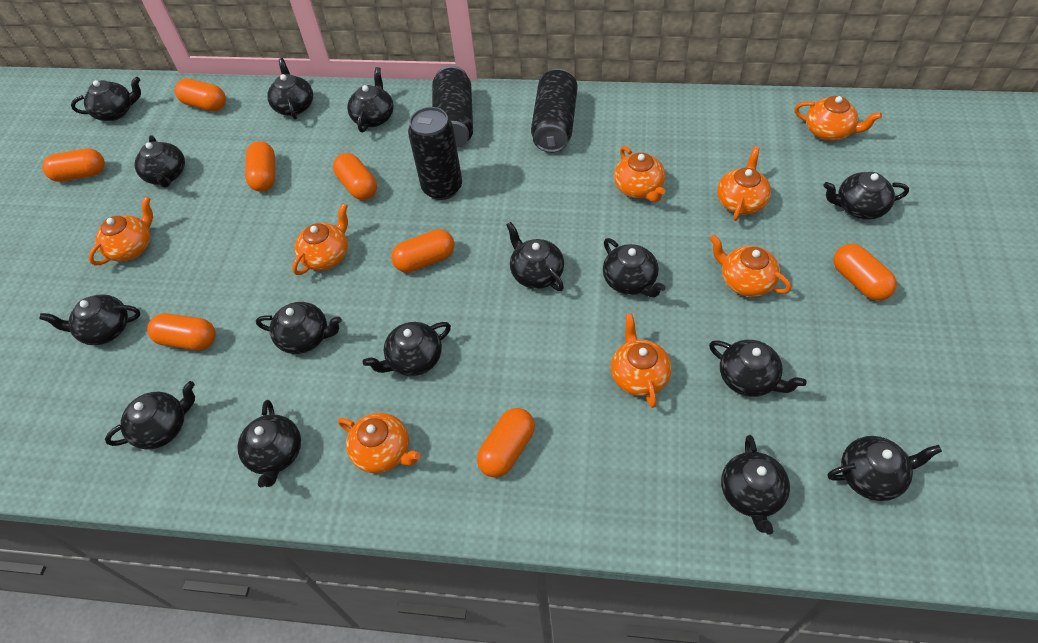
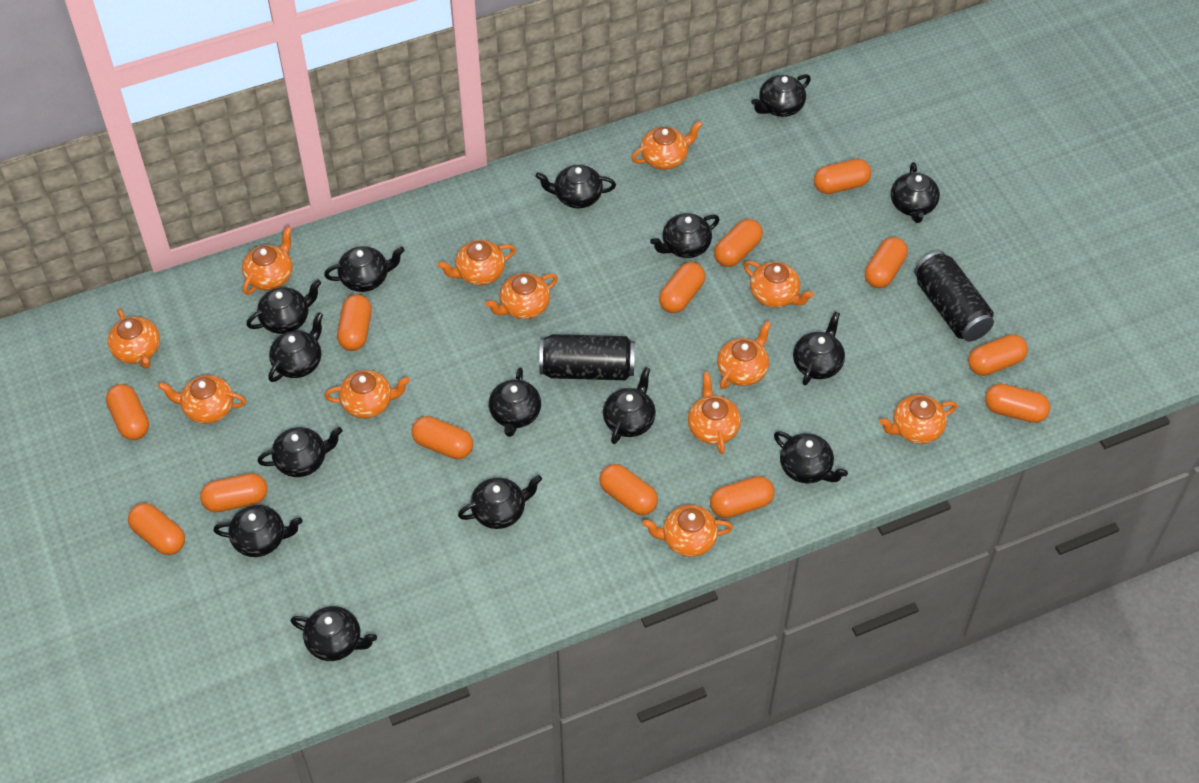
black can: 3 -> 2
orange capsule: 8 -> 13
orange teapot: 8 -> 12

